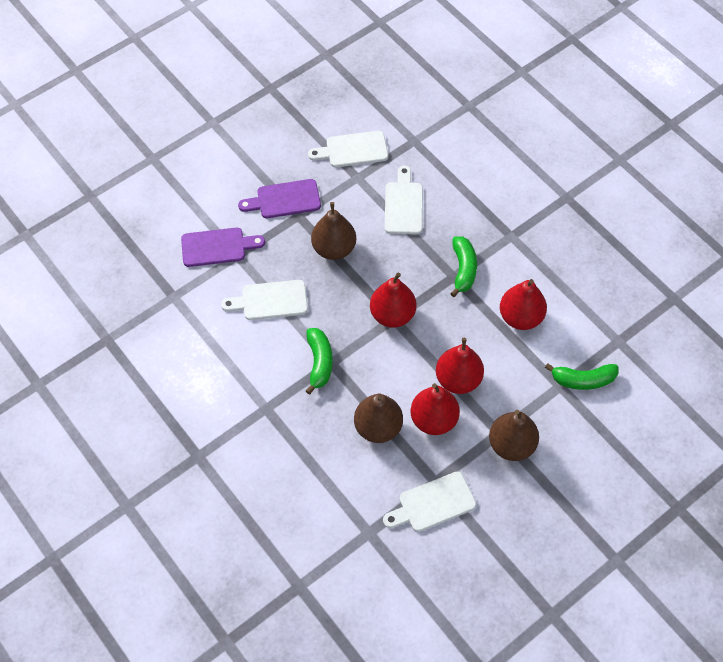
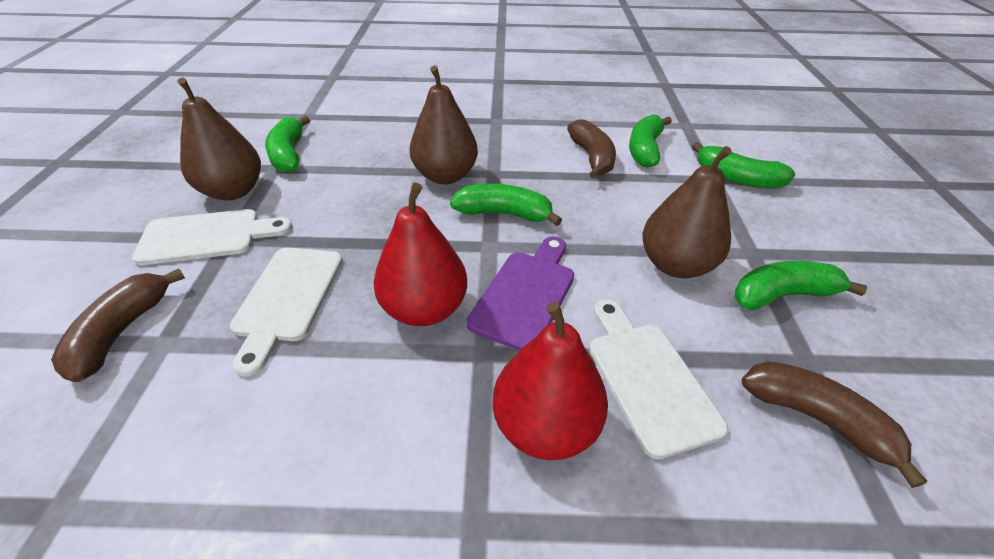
brown banana: 0 -> 3
green banana: 3 -> 5
purple cutting board: 2 -> 1
red pear: 4 -> 2
white cutting board: 4 -> 3

